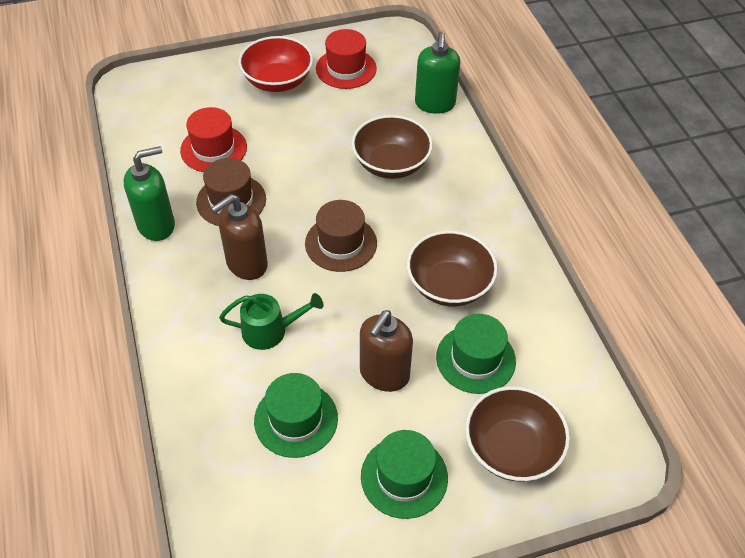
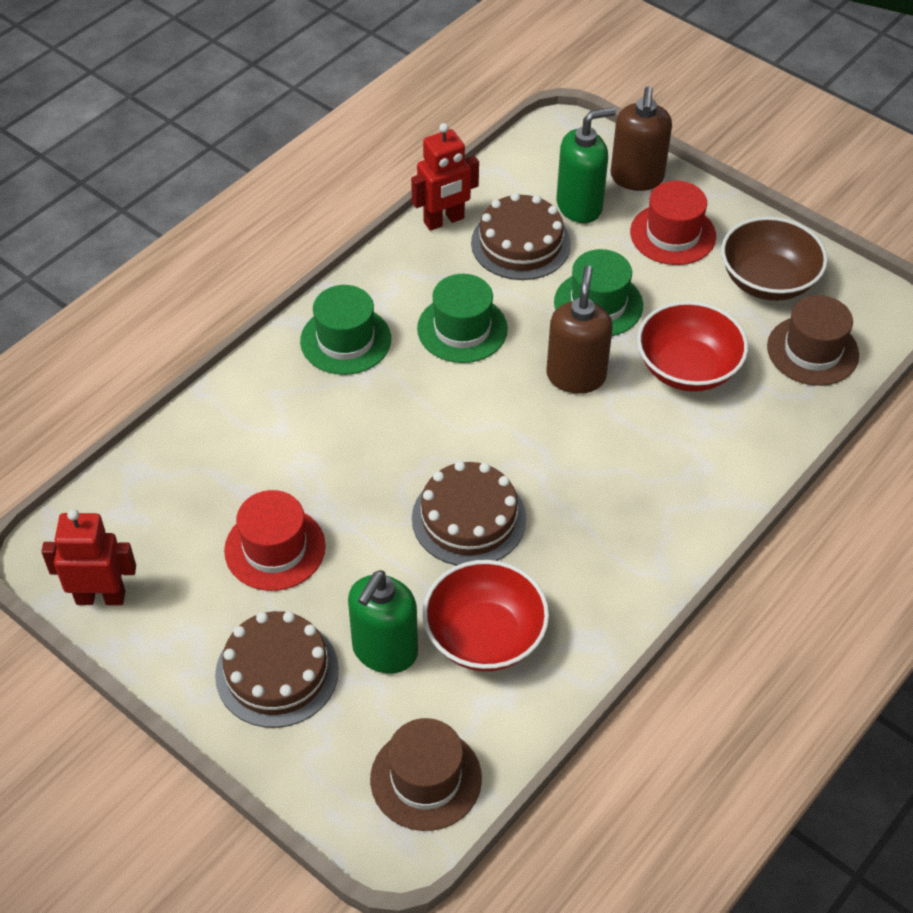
brown bowl: 3 -> 1
brown cake: 0 -> 3
green watering can: 1 -> 0
red bowl: 1 -> 2
red robot: 0 -> 2

